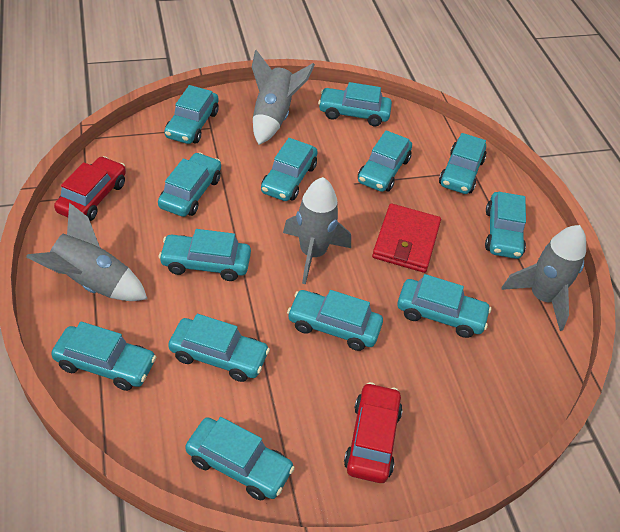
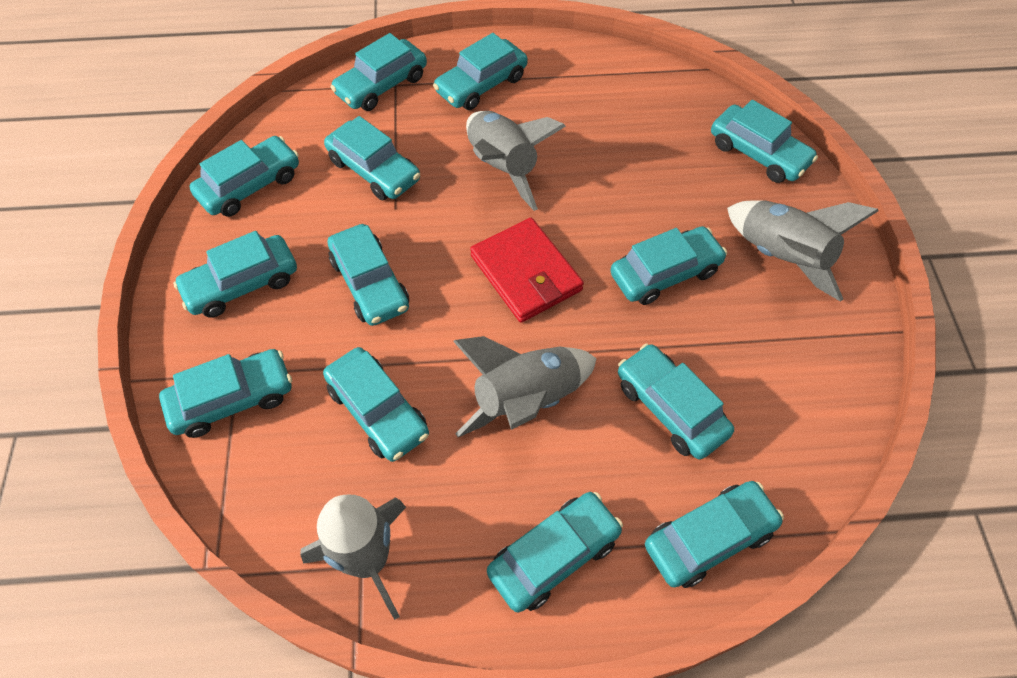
red car: 2 -> 0

